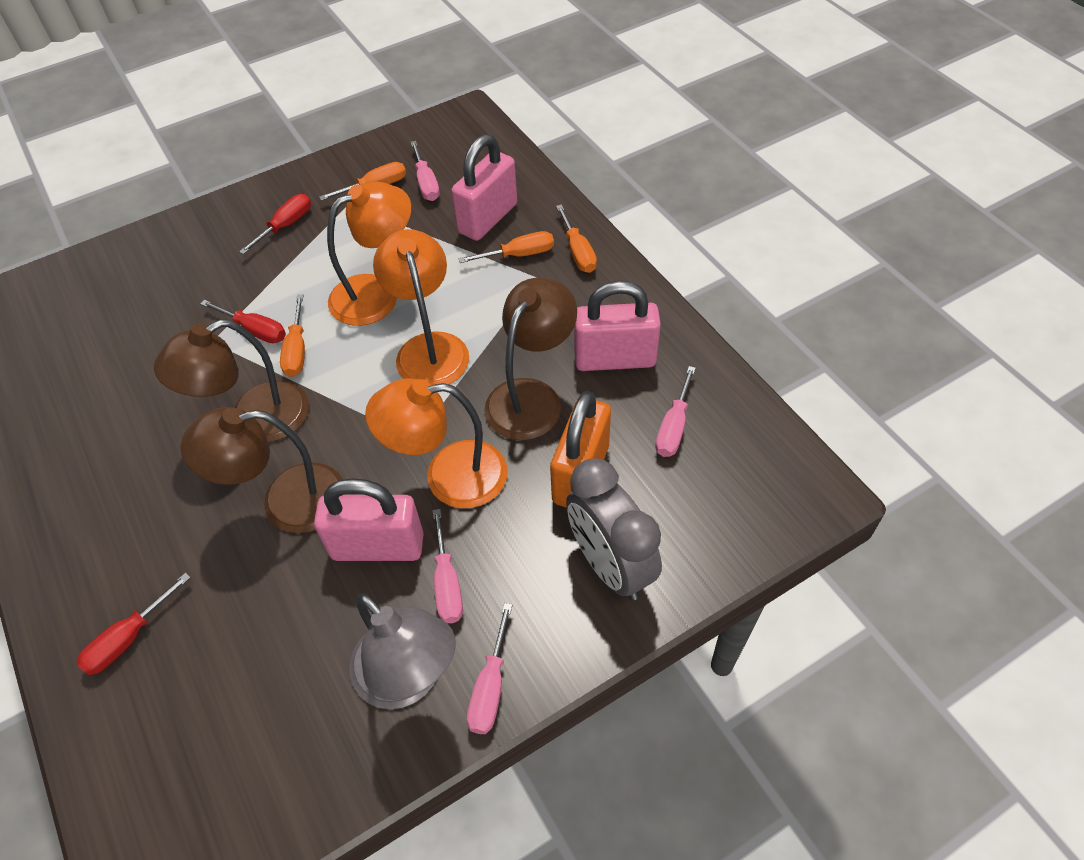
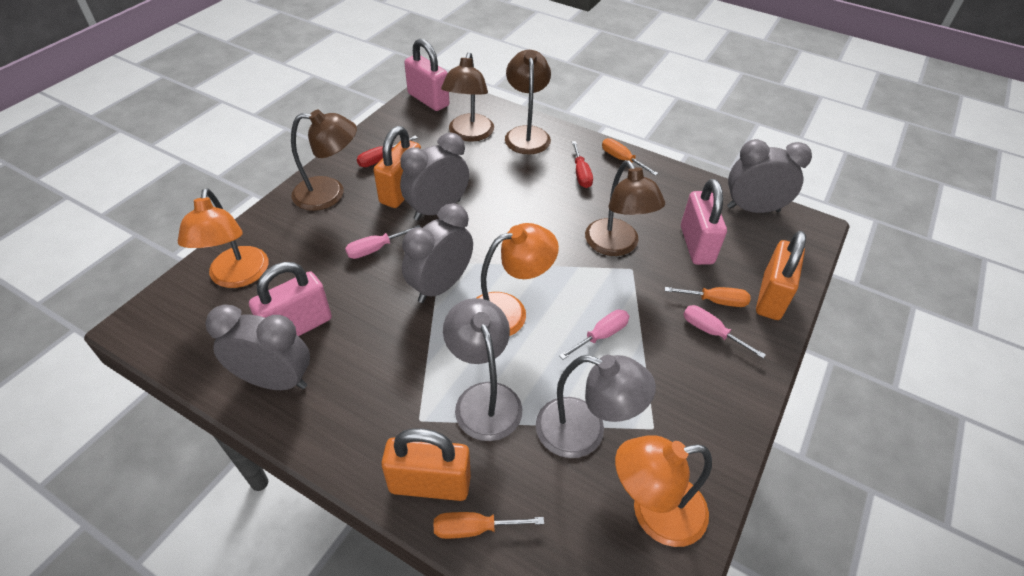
brown lamp: 3 -> 4
grey clock: 1 -> 4
grey lamp: 1 -> 2
orange padlock: 1 -> 3
orange screwdriver: 4 -> 3
pink screwdriver: 4 -> 3
red screwdriver: 3 -> 2

